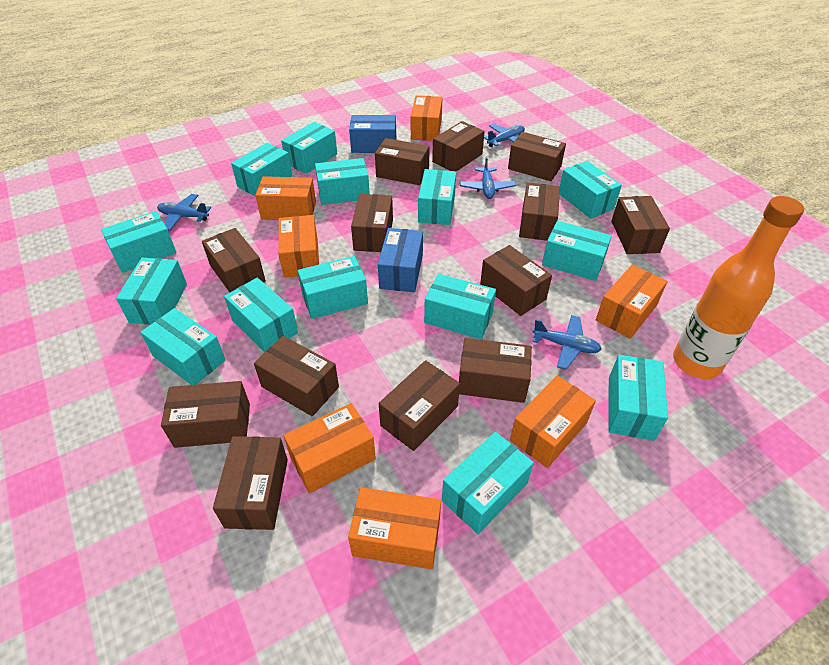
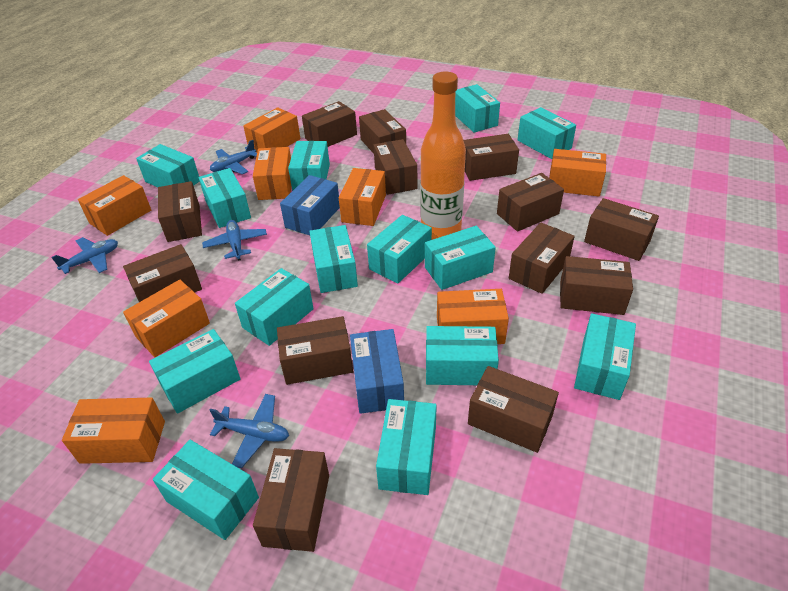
orange box: 7 -> 8

